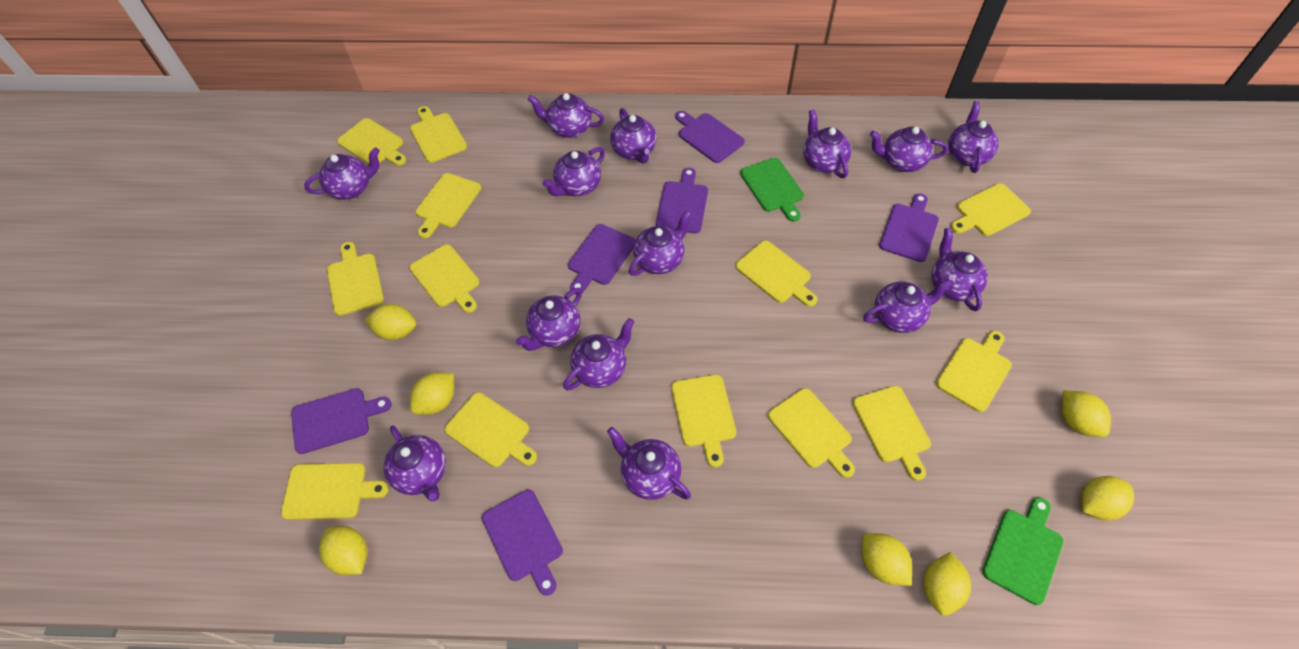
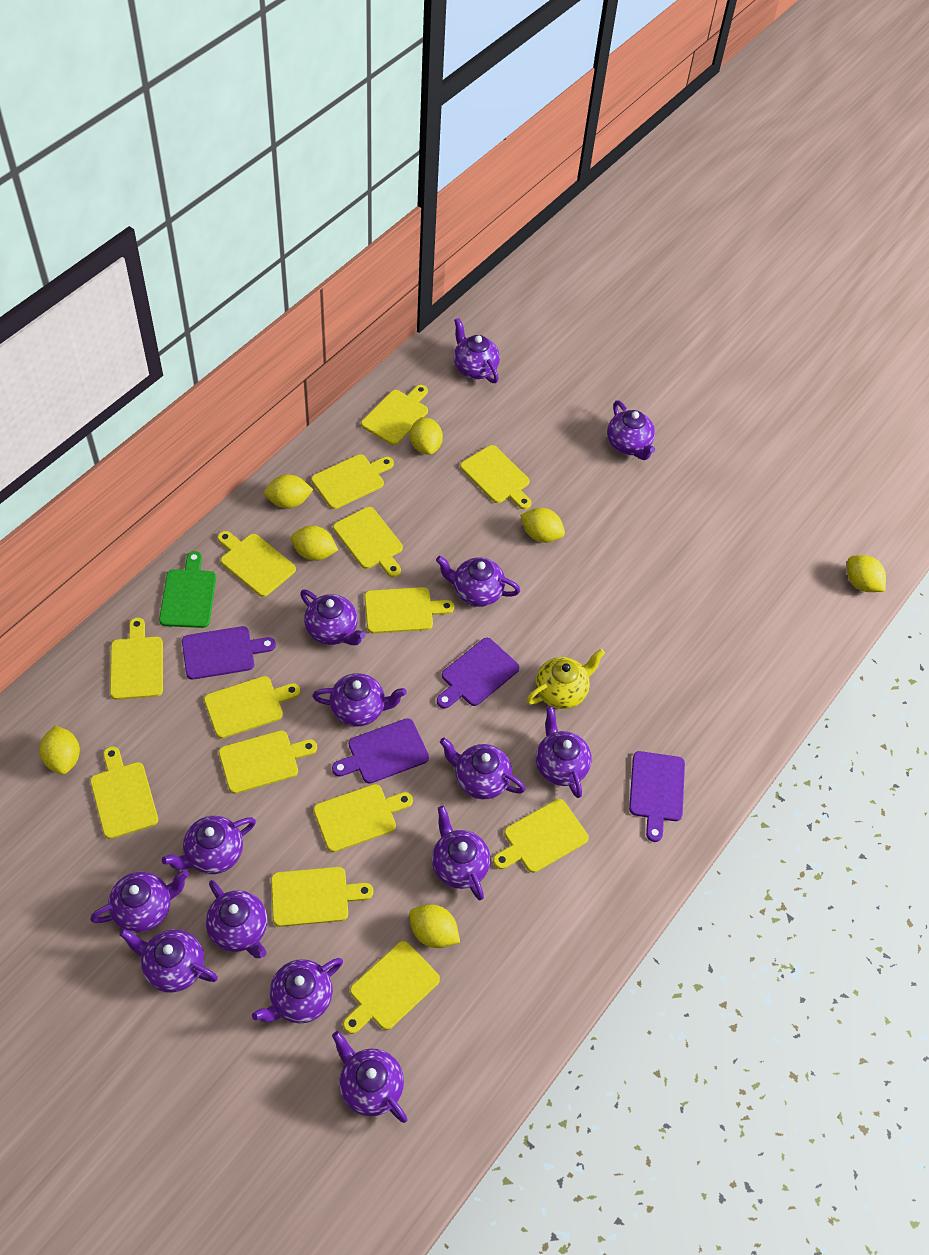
green cutting board: 2 -> 1
purple cutting board: 6 -> 4
yellow cutting board: 13 -> 14
yellow teapot: 0 -> 1

